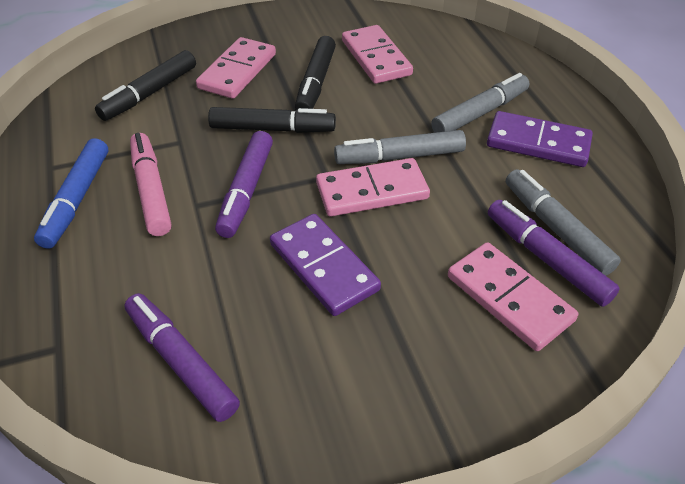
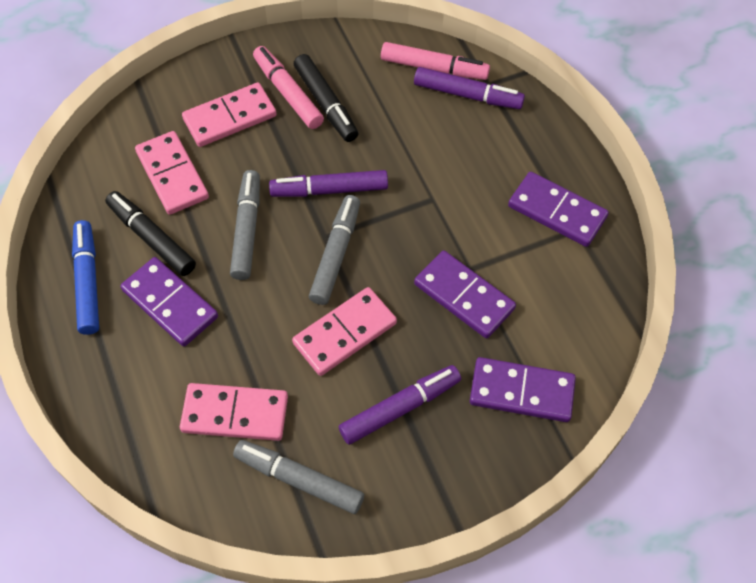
black marker: 3 -> 2
pink marker: 1 -> 2
purple domino: 2 -> 4

